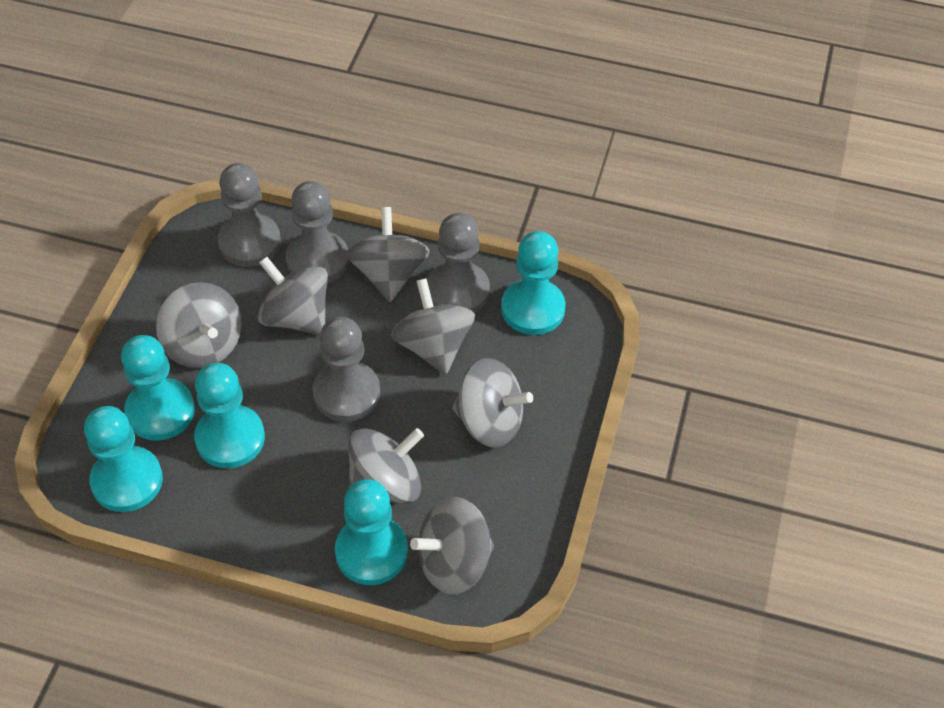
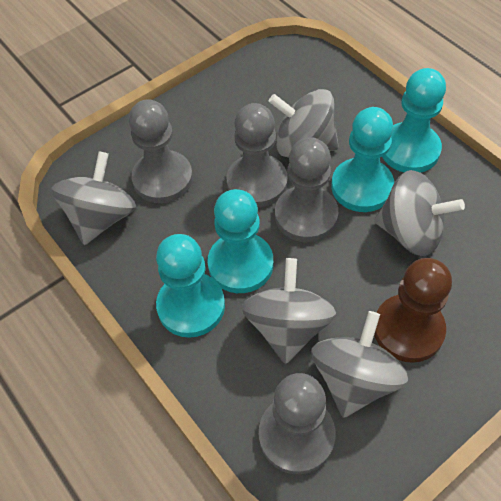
brown pawn: 0 -> 1
grey spinning top: 7 -> 5
turquoise pawn: 5 -> 4

